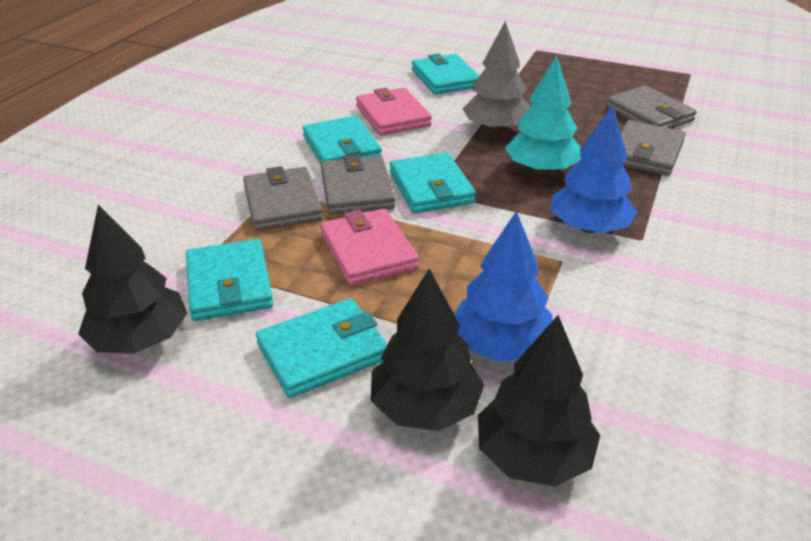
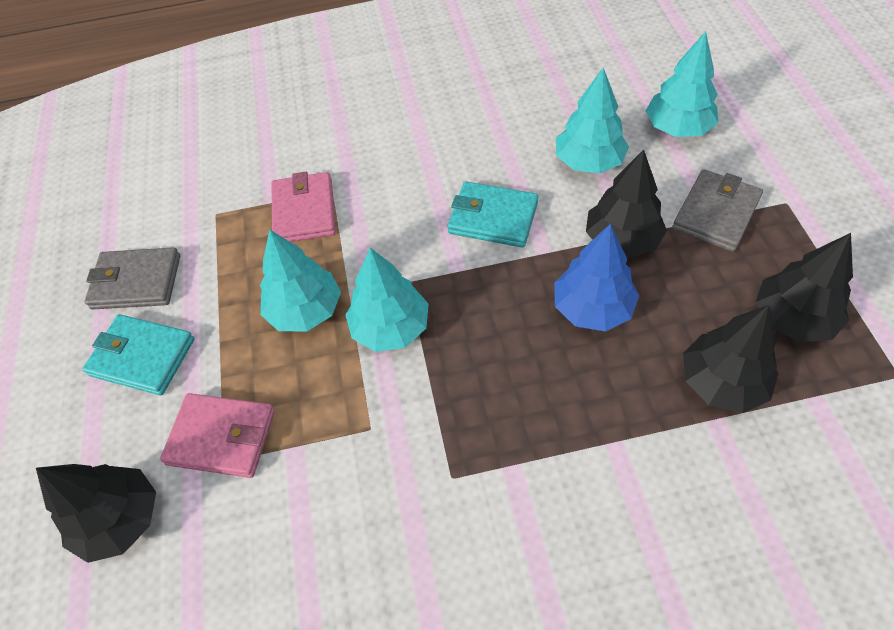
black tree: 3 -> 4
blue tree: 2 -> 1
grey tree: 1 -> 0
grey wallet: 4 -> 2
turquoise tree: 1 -> 4
turquoise wallet: 5 -> 2

